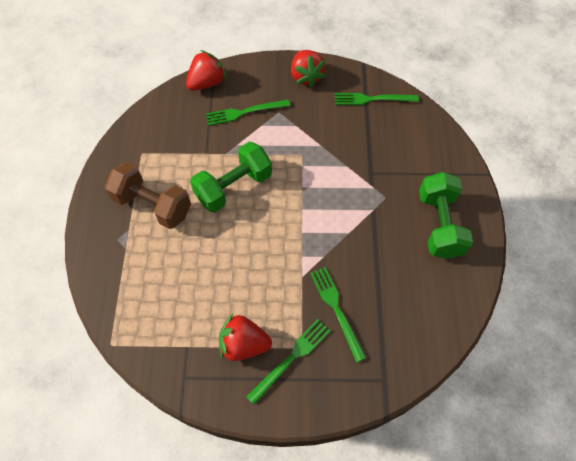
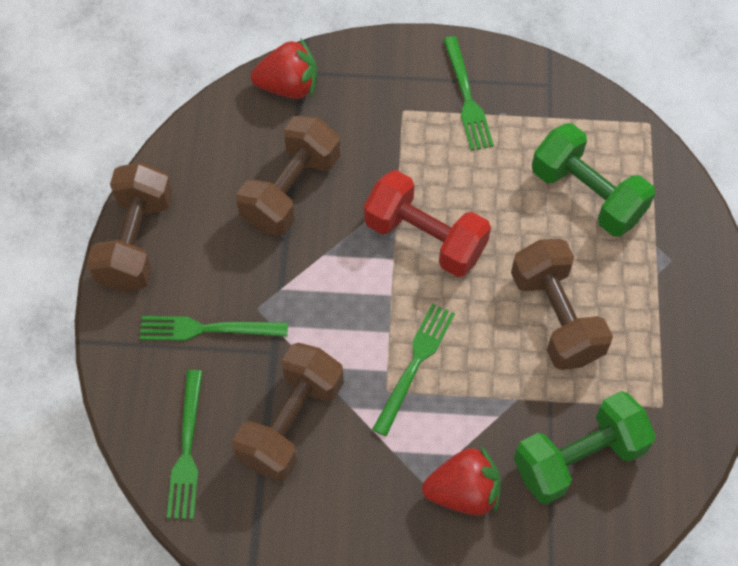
brown dumbbell: 1 -> 4
red dumbbell: 0 -> 1
red strawberry: 3 -> 2

